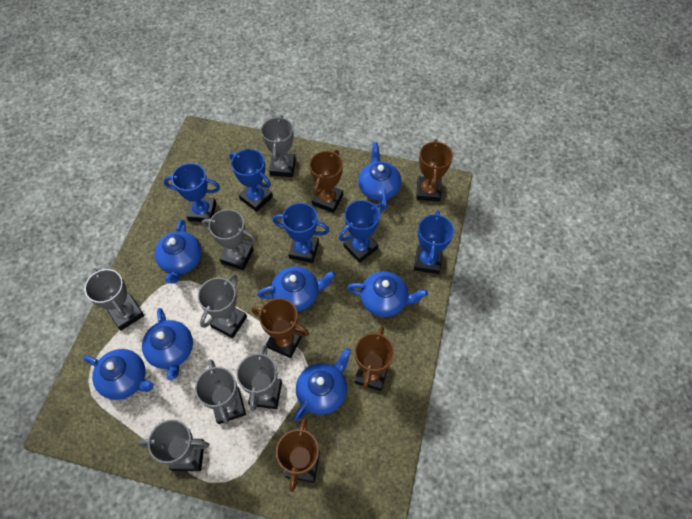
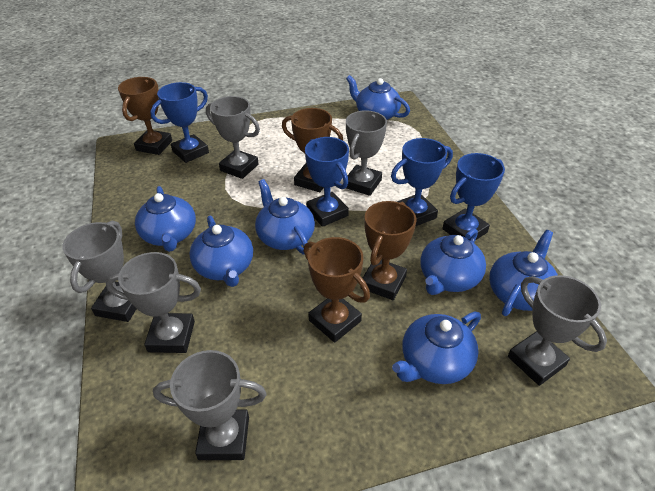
blue trophy: 5 -> 4
brown trophy: 5 -> 4
grey trophy: 7 -> 6

